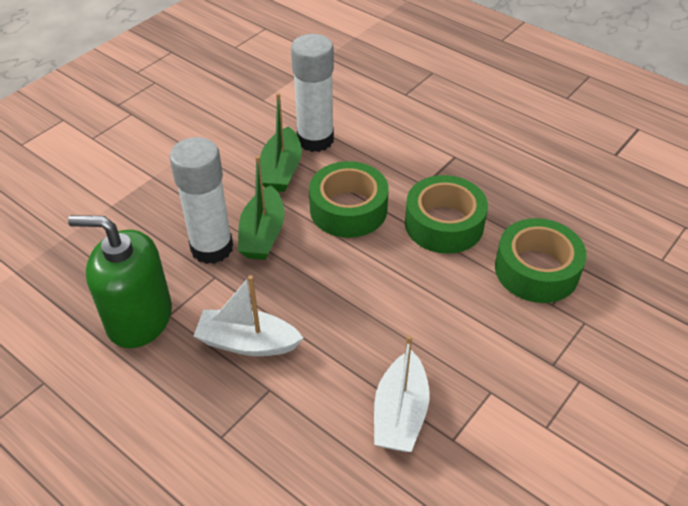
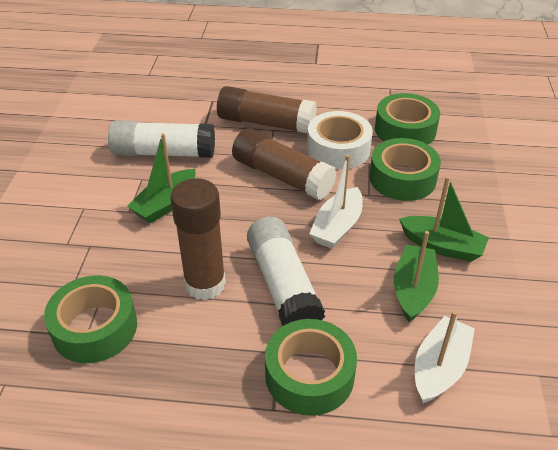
brown glue stick: 0 -> 3
green boat: 2 -> 3
green soap dispenser: 1 -> 0
green tape: 3 -> 4
white tape: 0 -> 1

